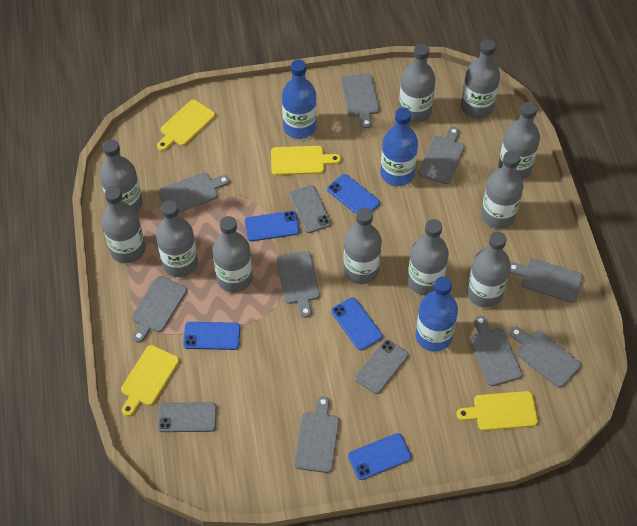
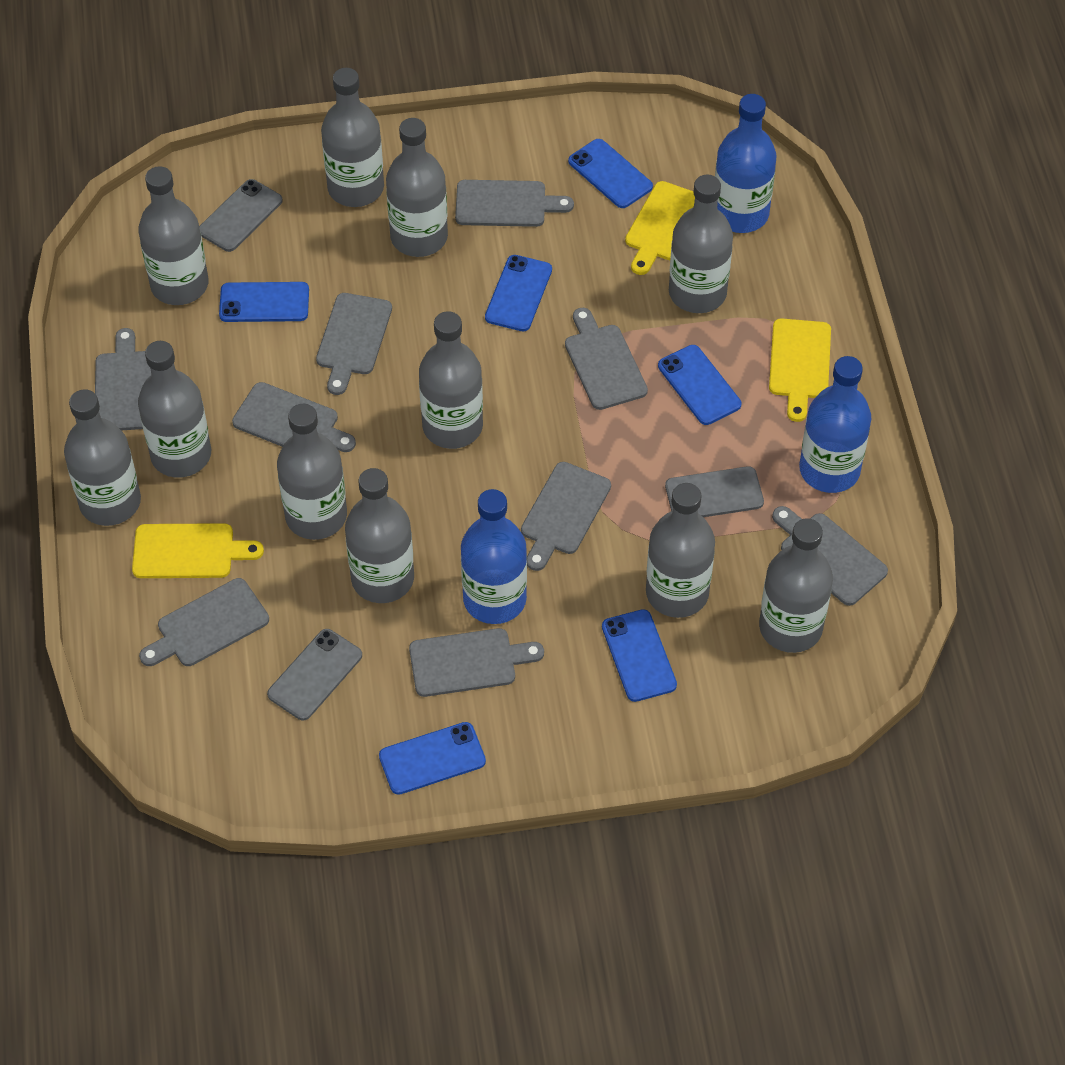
blue phone: 5 -> 6
yellow cutting board: 4 -> 3

